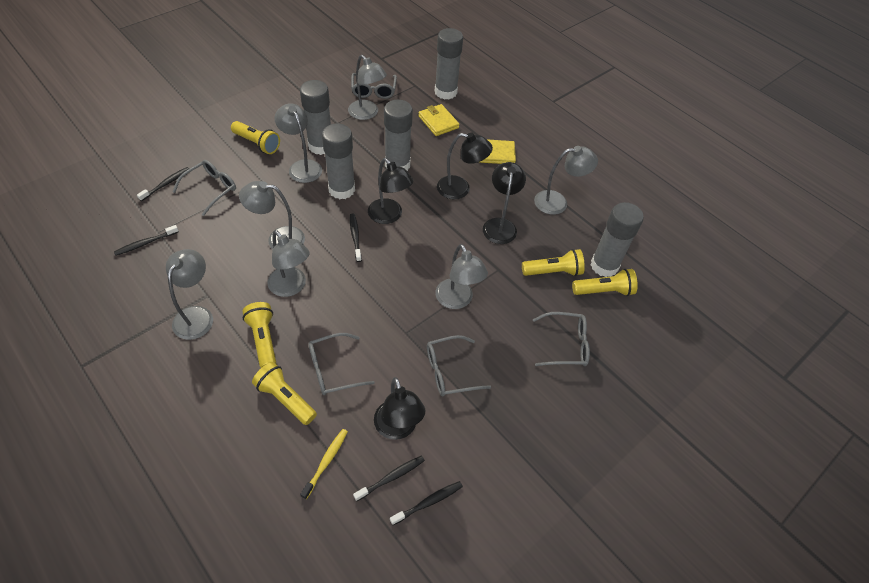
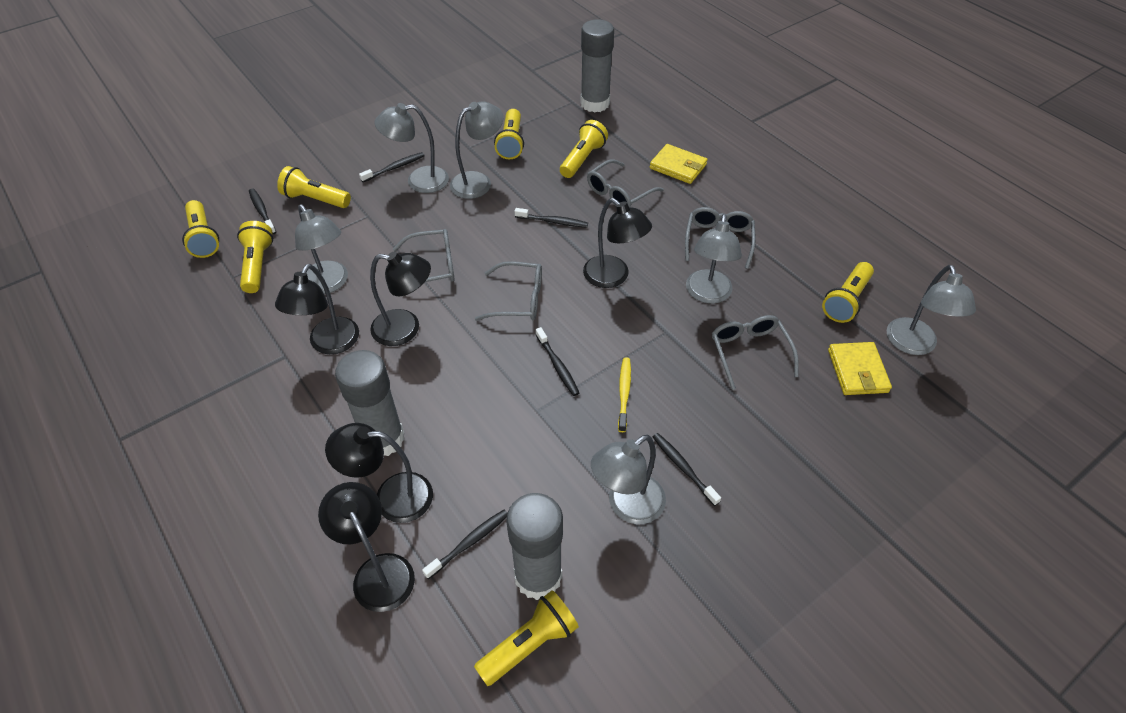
black lamp: 4 -> 5
black toothbrush: 5 -> 6
grey glue stick: 5 -> 3
grey lamp: 7 -> 6
yellow flashlight: 5 -> 7

